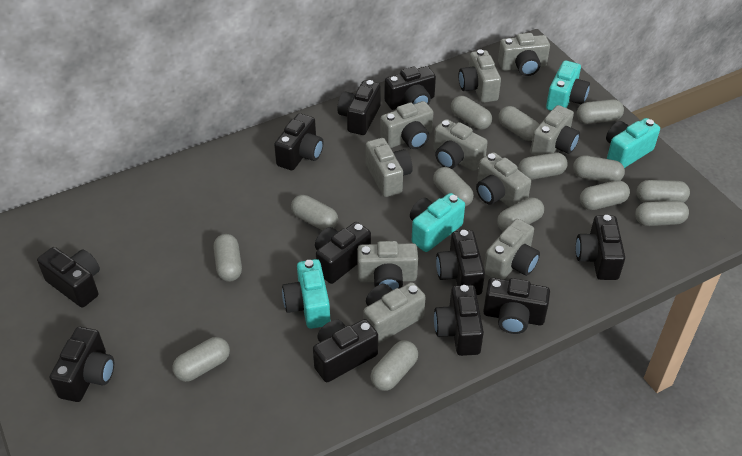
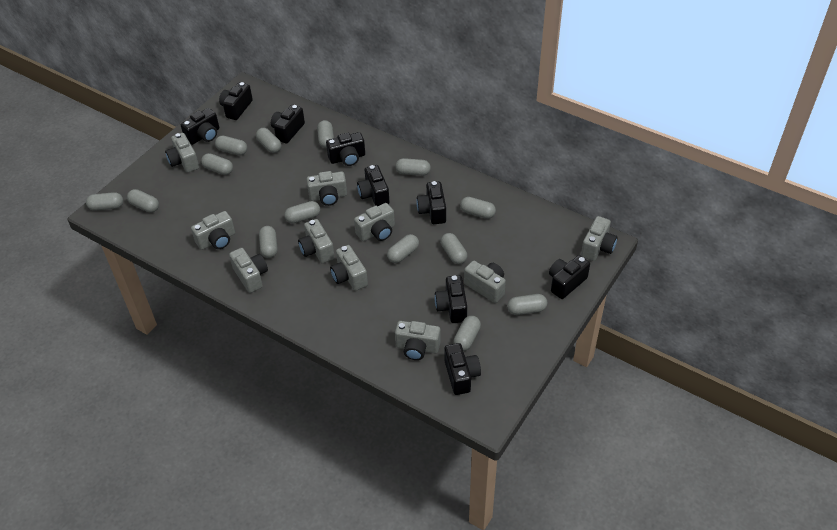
black camera: 11 -> 9
turquoise camera: 4 -> 0

